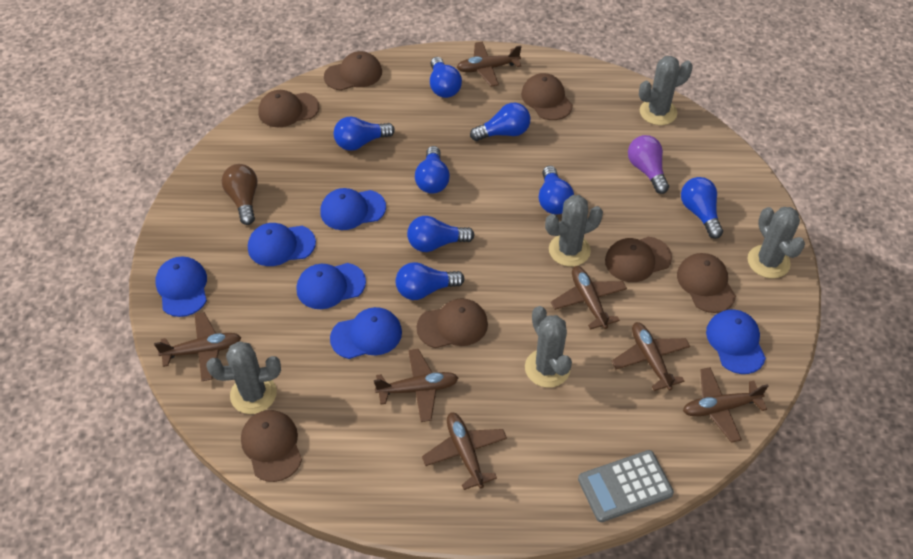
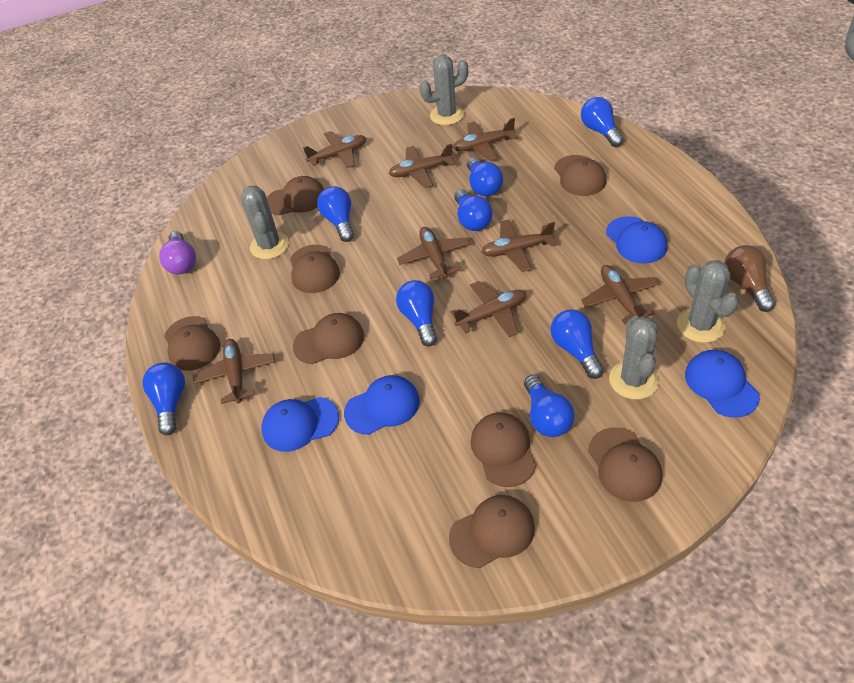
blue cap: 6 -> 4
brown cap: 7 -> 8
brown plane: 7 -> 8
grey cactus: 5 -> 4
grey calculator: 1 -> 0

